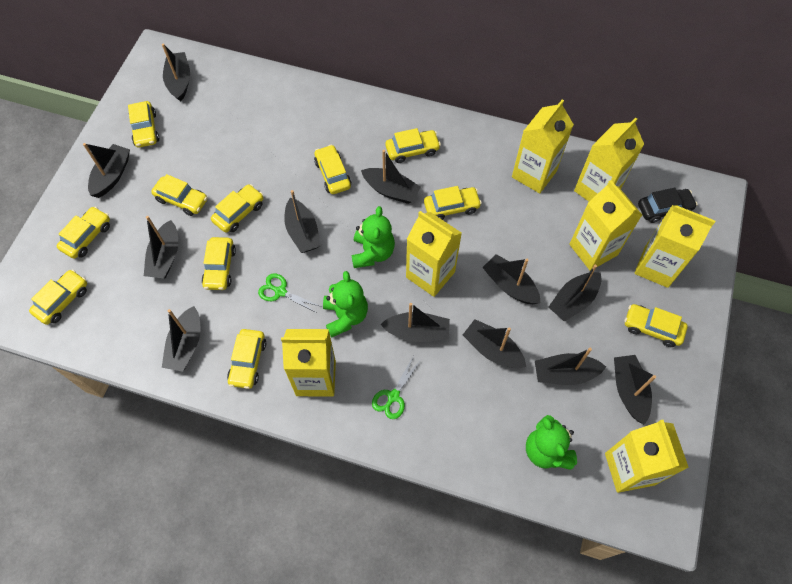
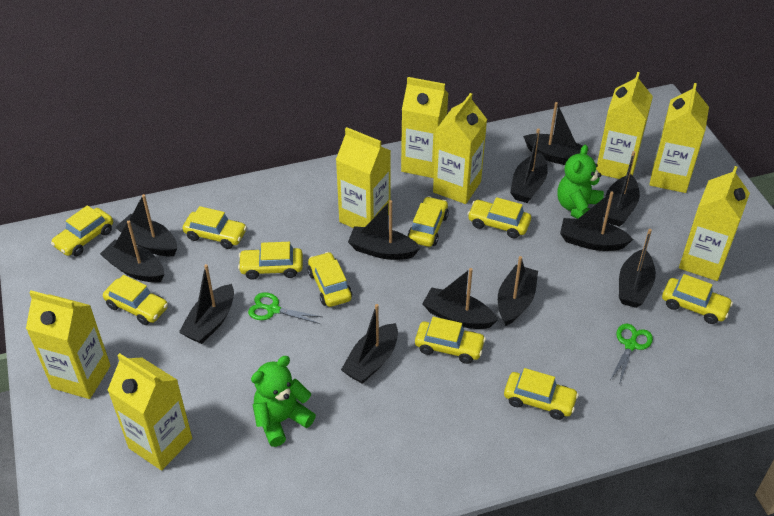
black car: 1 -> 0
green teddy bear: 3 -> 2
yellow car: 11 -> 10
yellow carton: 7 -> 8

